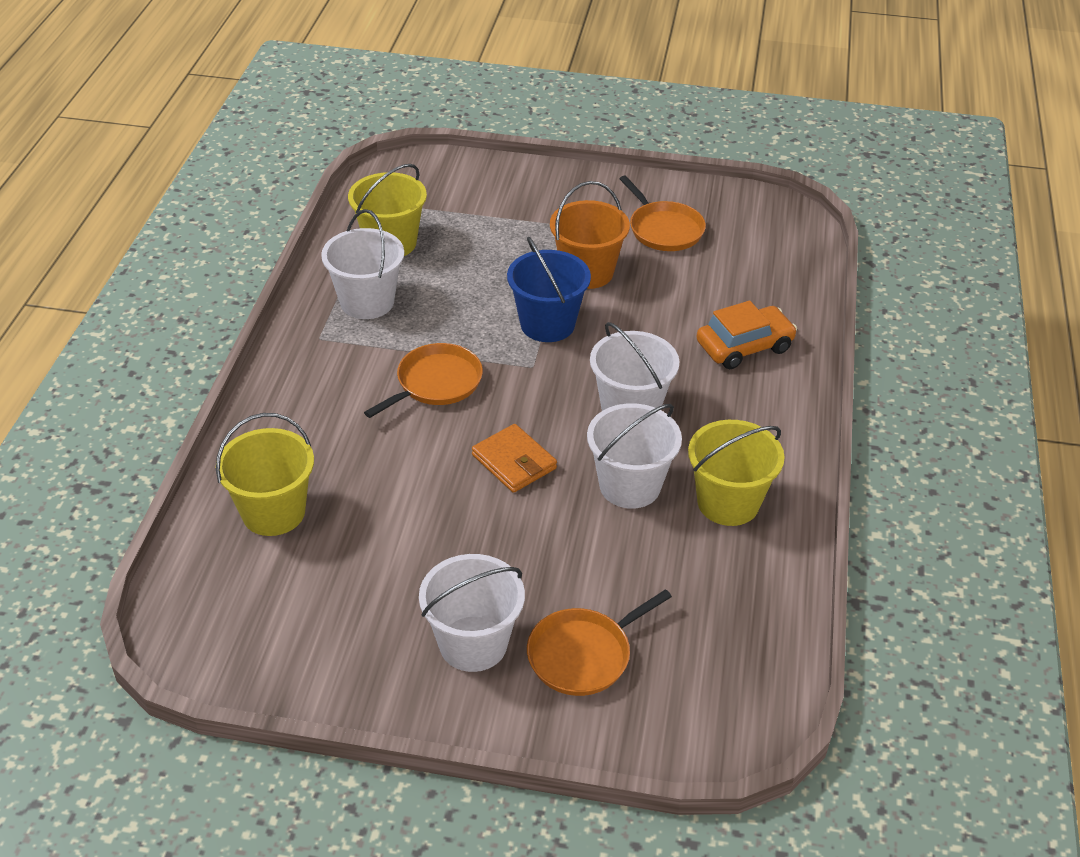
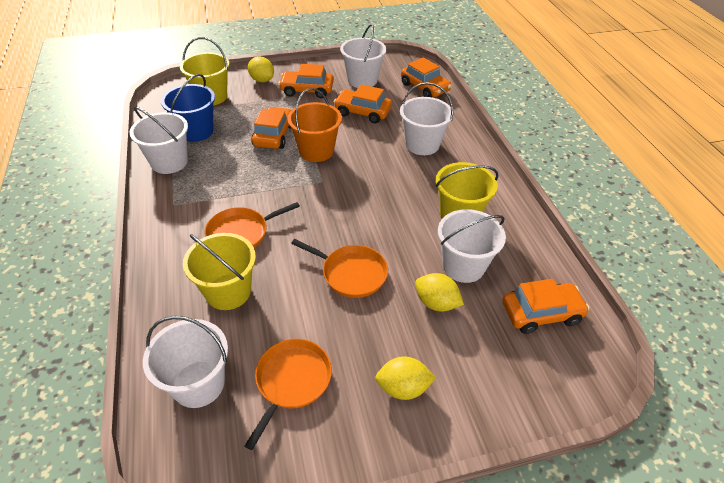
orange car: 1 -> 5
orange wallet: 1 -> 0
white bucket: 4 -> 5
yellow lemon: 0 -> 3

